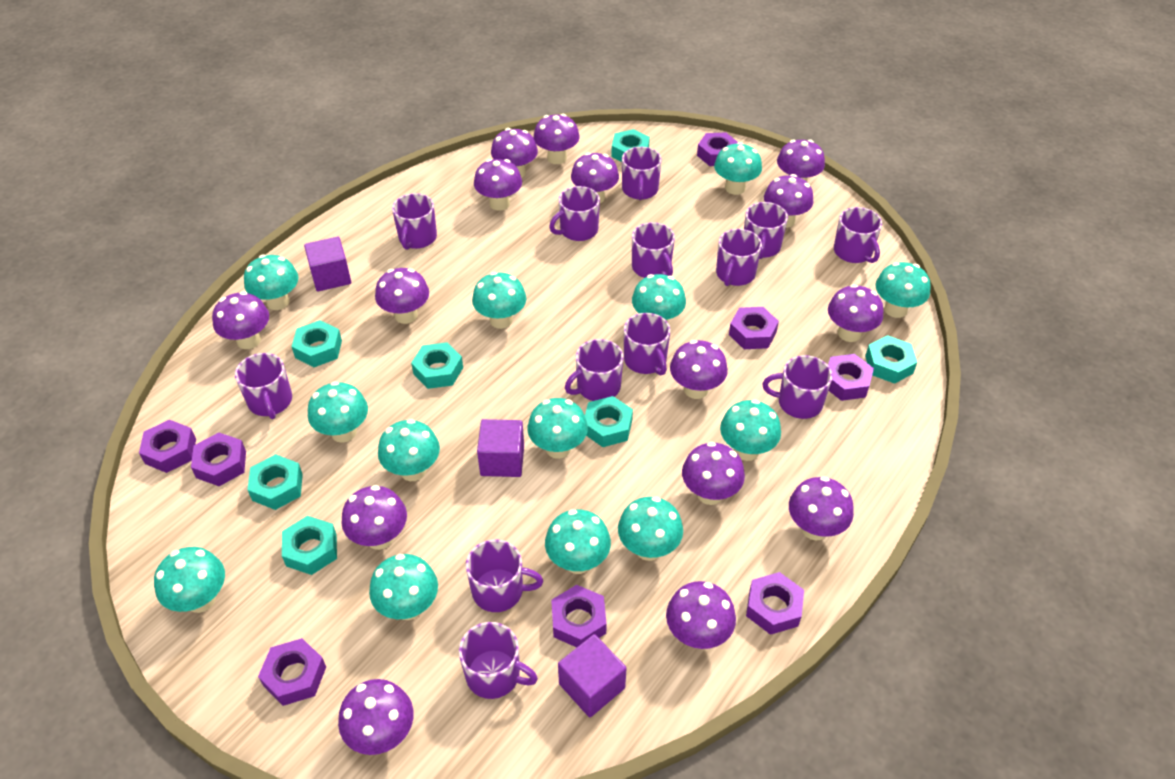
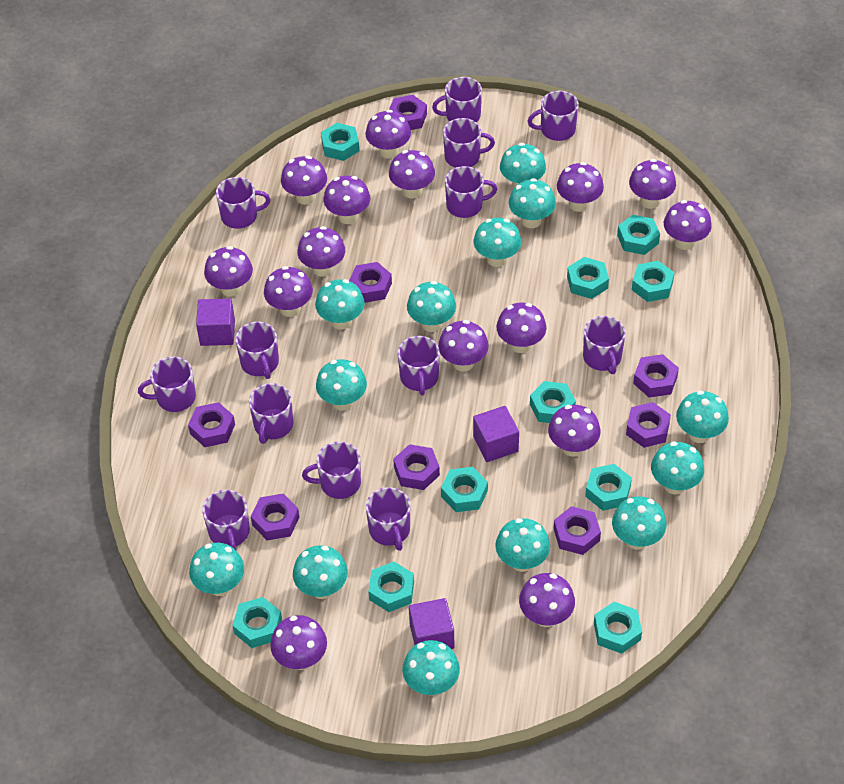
turquoise nut: 7 -> 10

